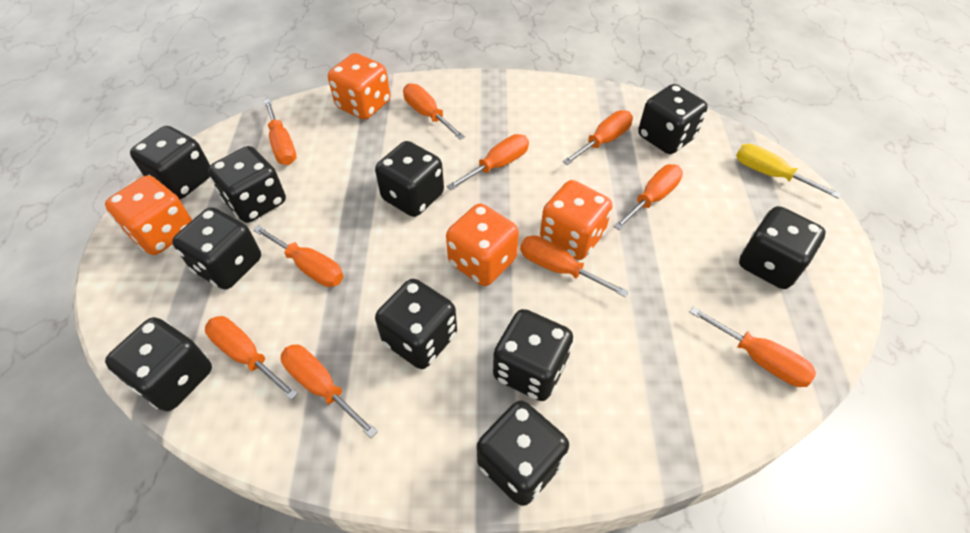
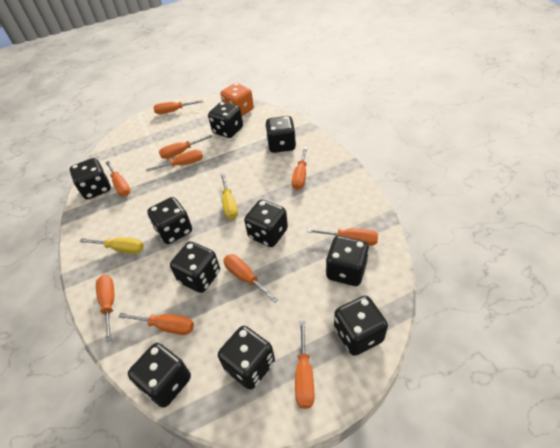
orange dice: 4 -> 1
yellow screwdriver: 1 -> 2

